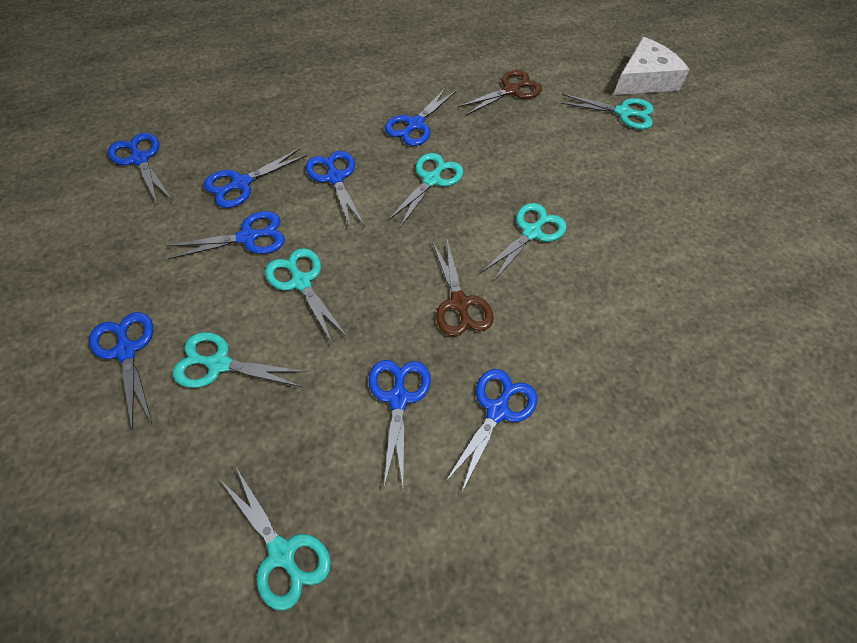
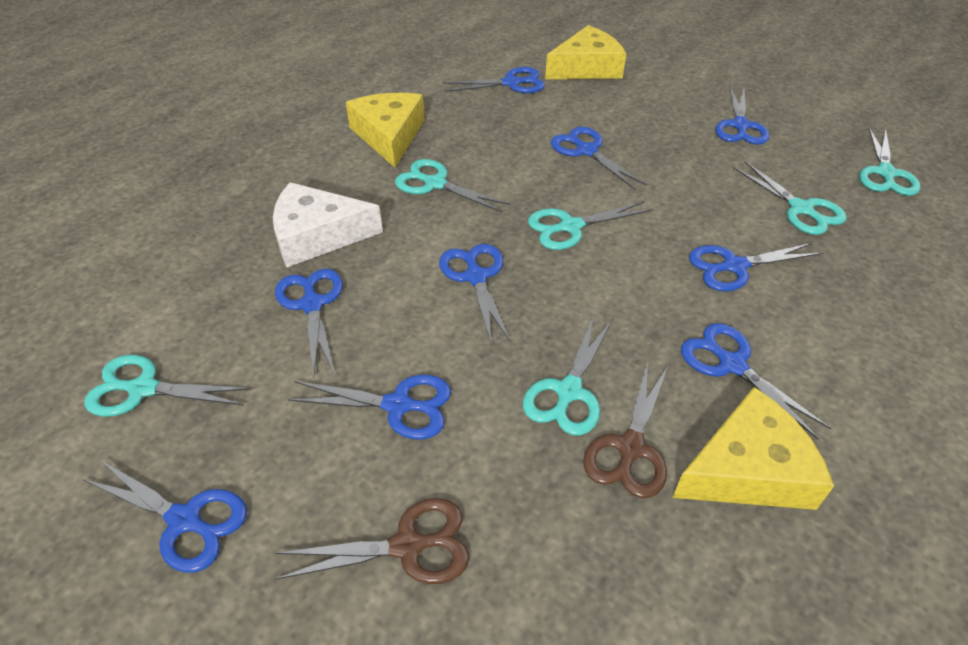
blue scissors: 8 -> 9
yellow cheese: 0 -> 3

